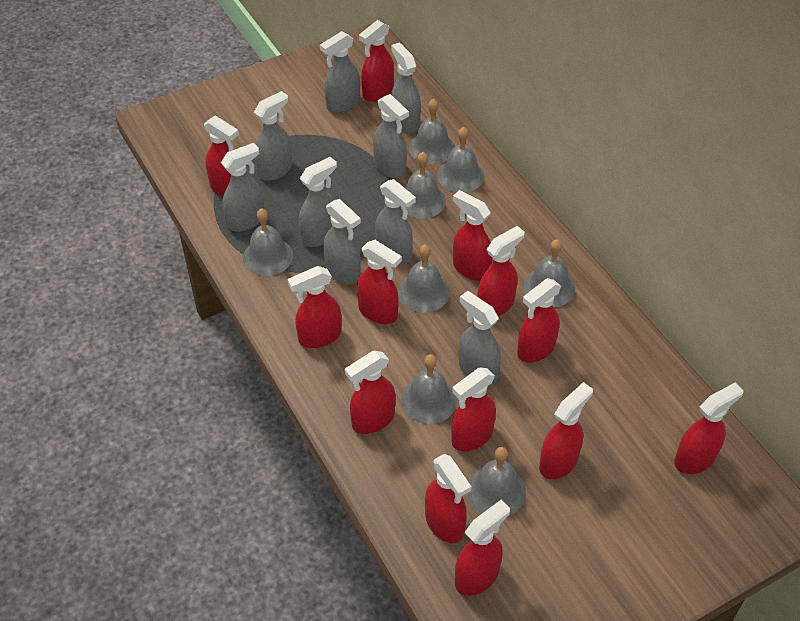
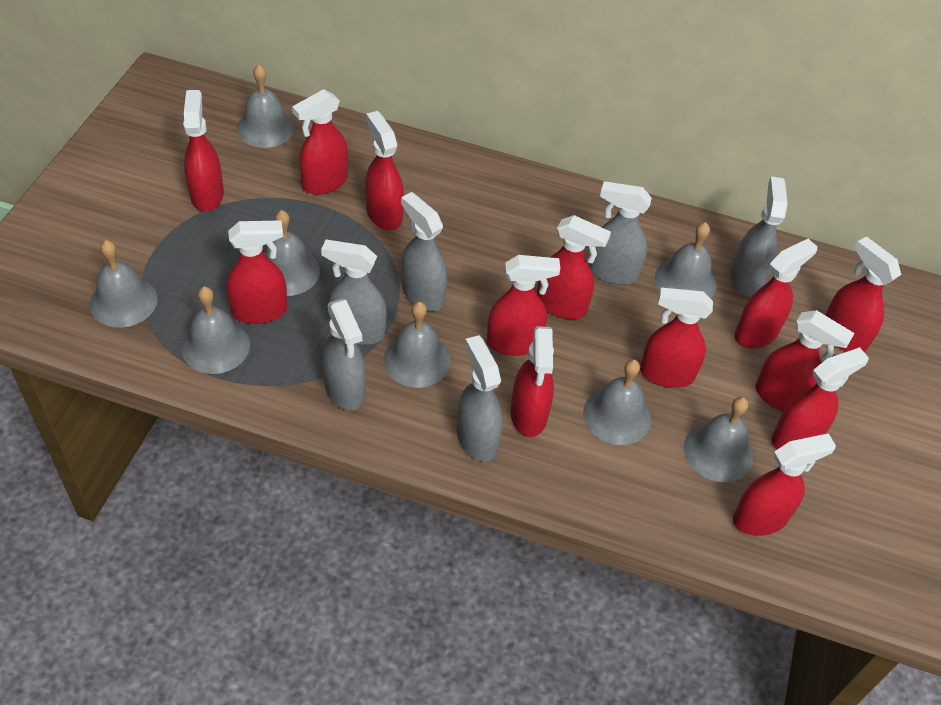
grey spray bottle: 9 -> 6

